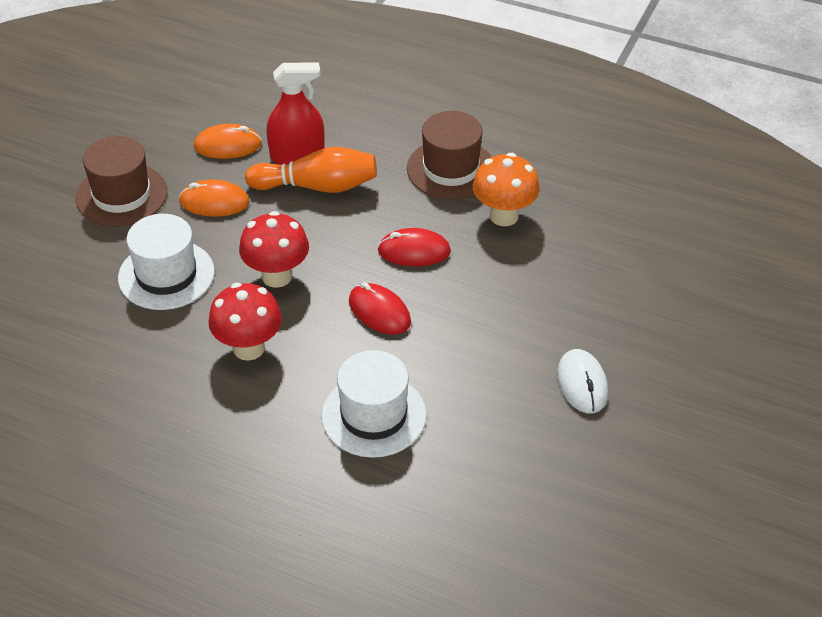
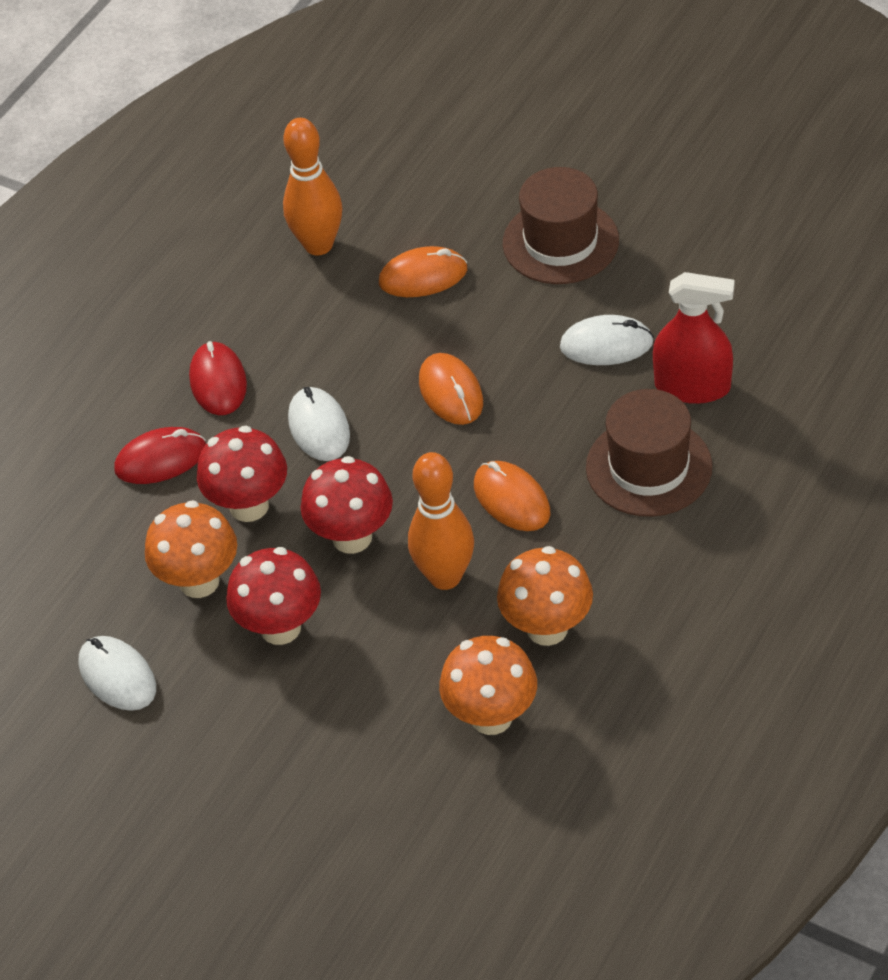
orange bowling pin: 1 -> 2
orange mouse: 2 -> 3
orange mushroom: 1 -> 3
red mushroom: 2 -> 3
white hat: 2 -> 0
white mouse: 1 -> 3

